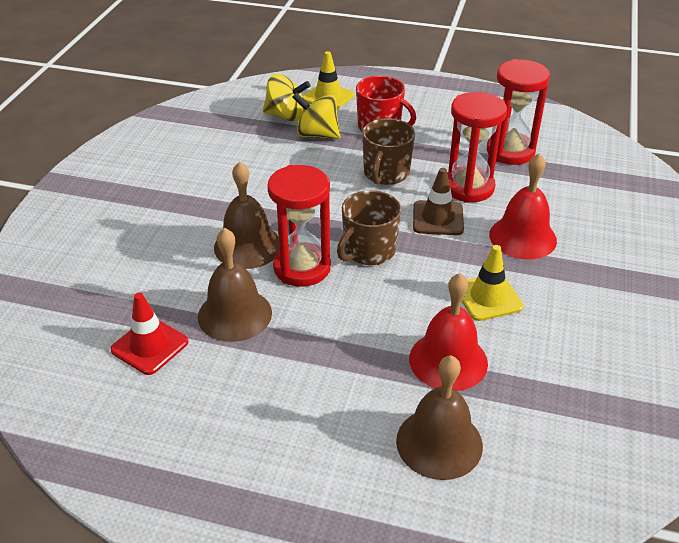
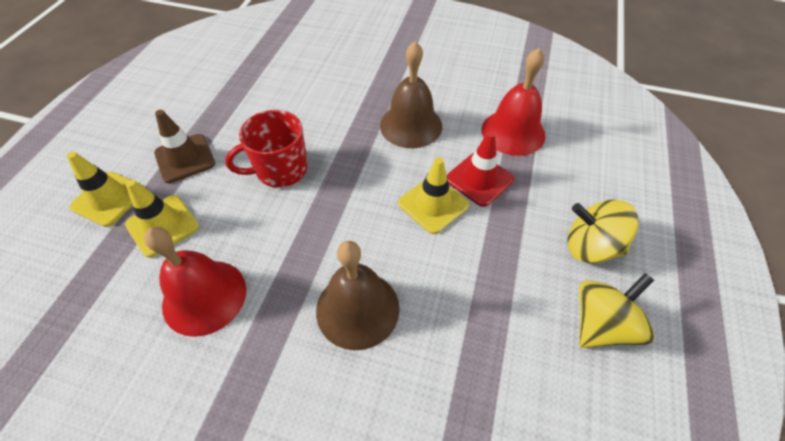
brown bell: 3 -> 2
brown mug: 2 -> 0
red hourglass: 3 -> 0
yellow traffic cone: 2 -> 3

